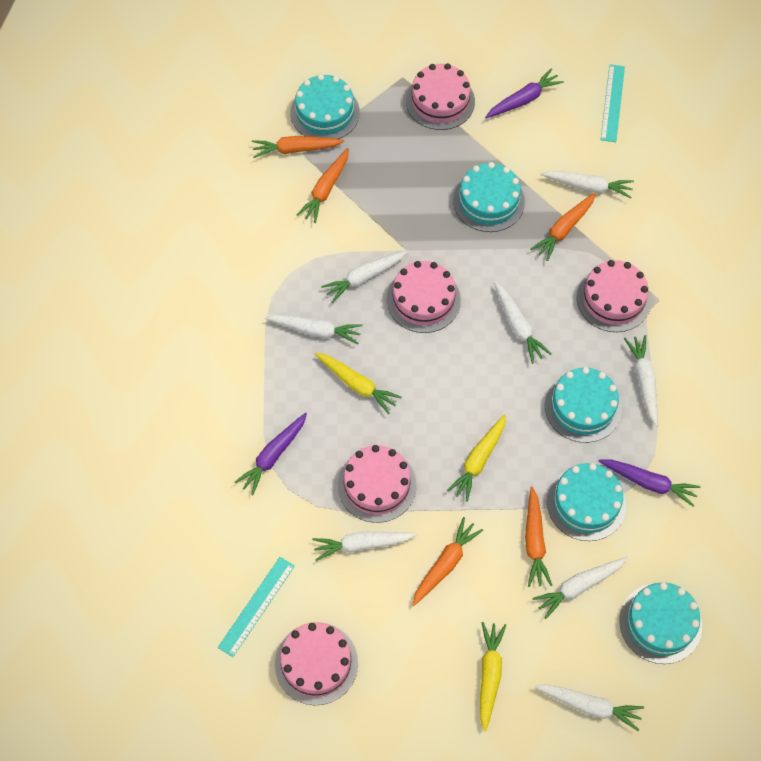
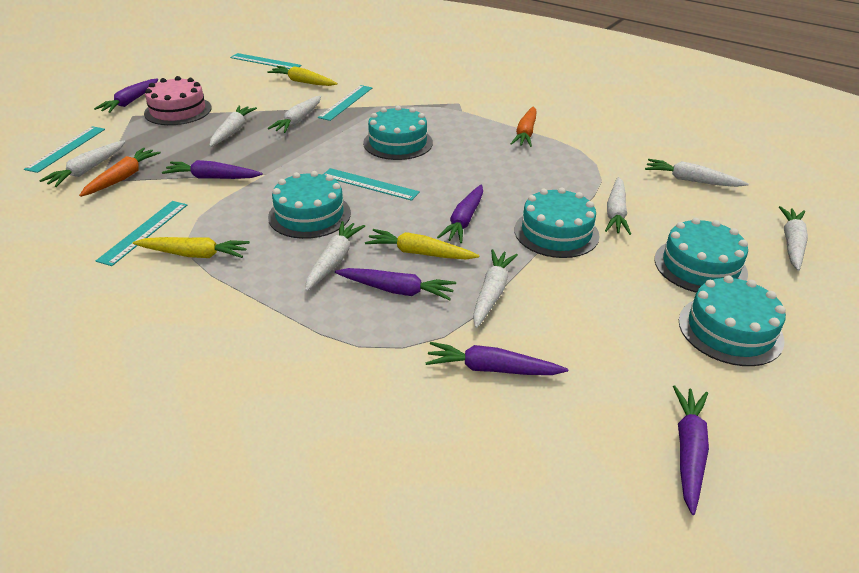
orange carrot: 5 -> 2
pink cake: 5 -> 1
purple carrot: 3 -> 6
turquoise ruler: 2 -> 5

